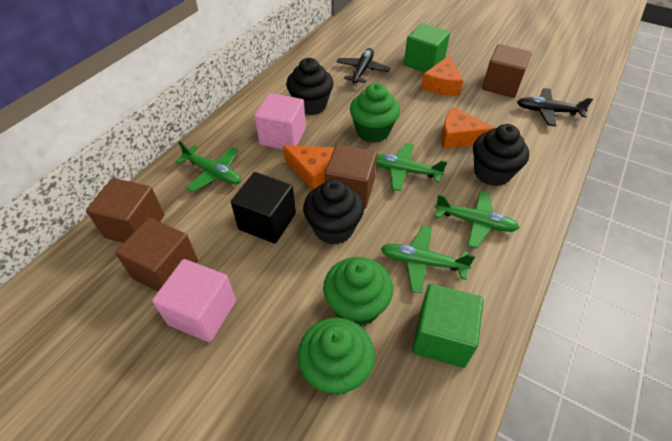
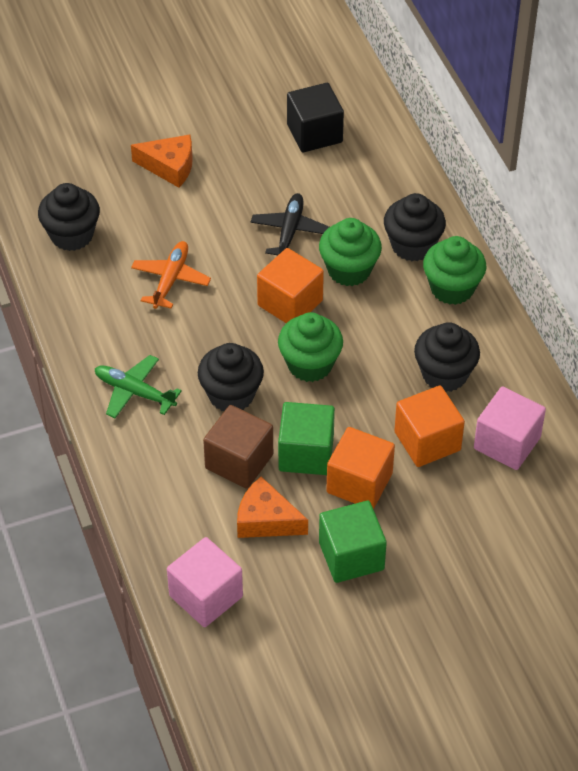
black cupcake: 3 -> 4
black plane: 2 -> 1
brown cube: 4 -> 1
green plane: 4 -> 1
orange cheese: 3 -> 2
orange cube: 0 -> 3
orange plane: 0 -> 1

